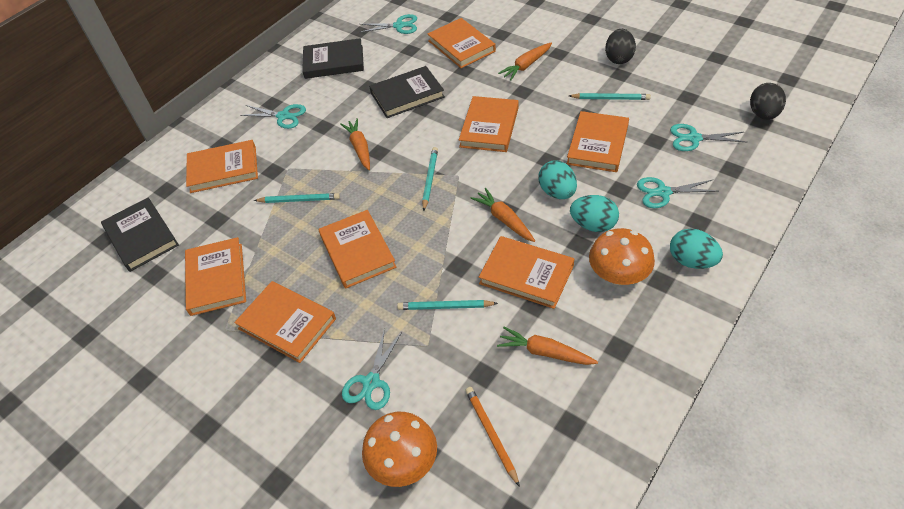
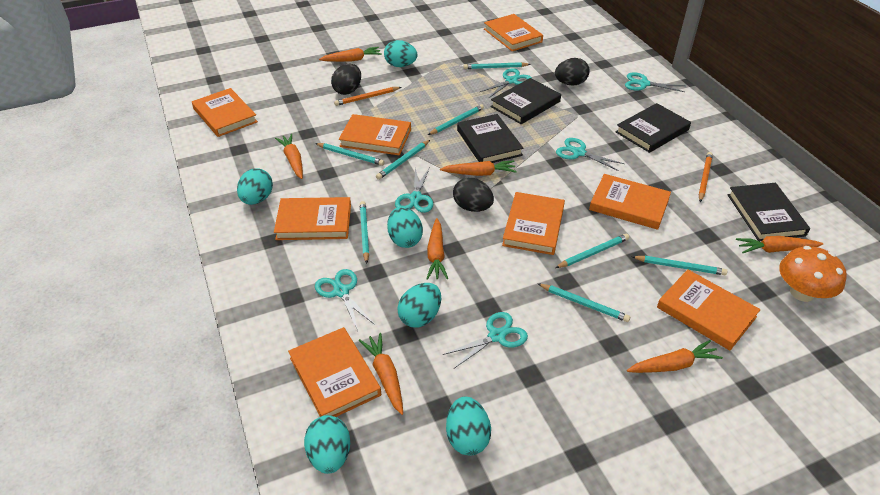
black book: 3 -> 4
black egg: 2 -> 3
orange carrot: 4 -> 7
orange mushroom: 2 -> 1
orange pencil: 1 -> 2
turquoise egg: 3 -> 6
turquoise pencil: 4 -> 8
turquoise scissors: 5 -> 6

